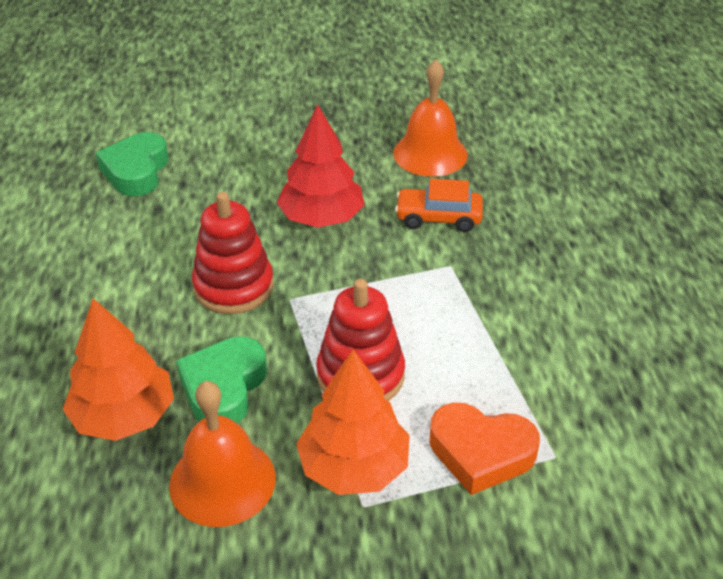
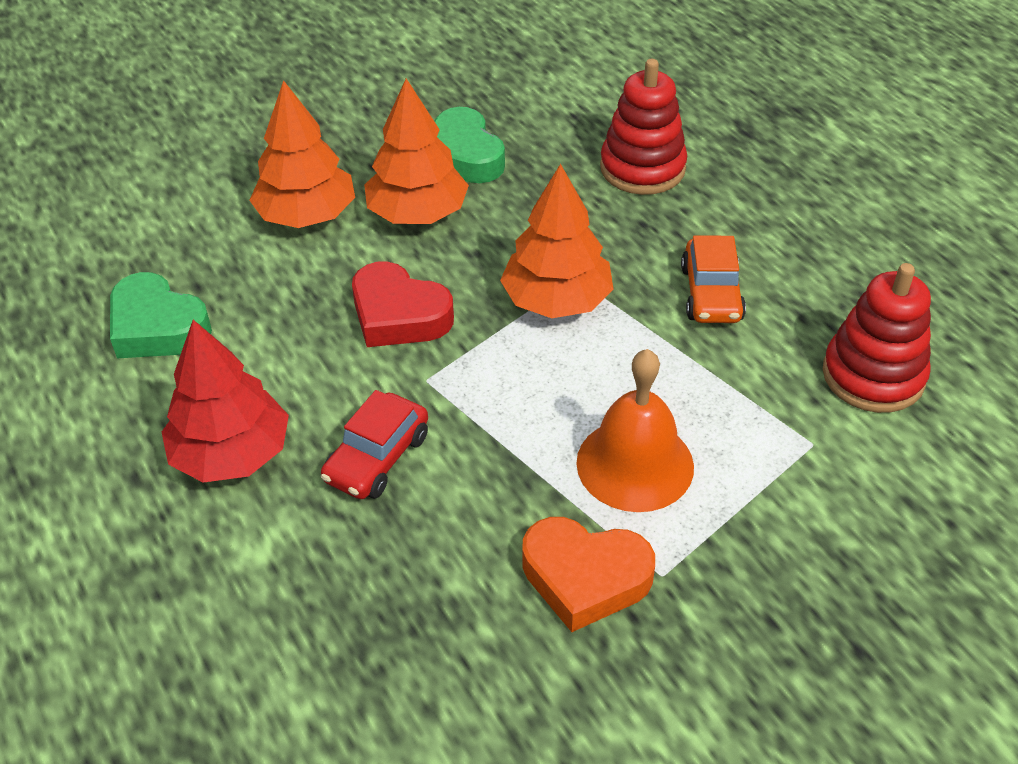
orange bell: 2 -> 1
orange tree: 2 -> 3
red car: 0 -> 1
red heart: 0 -> 1

